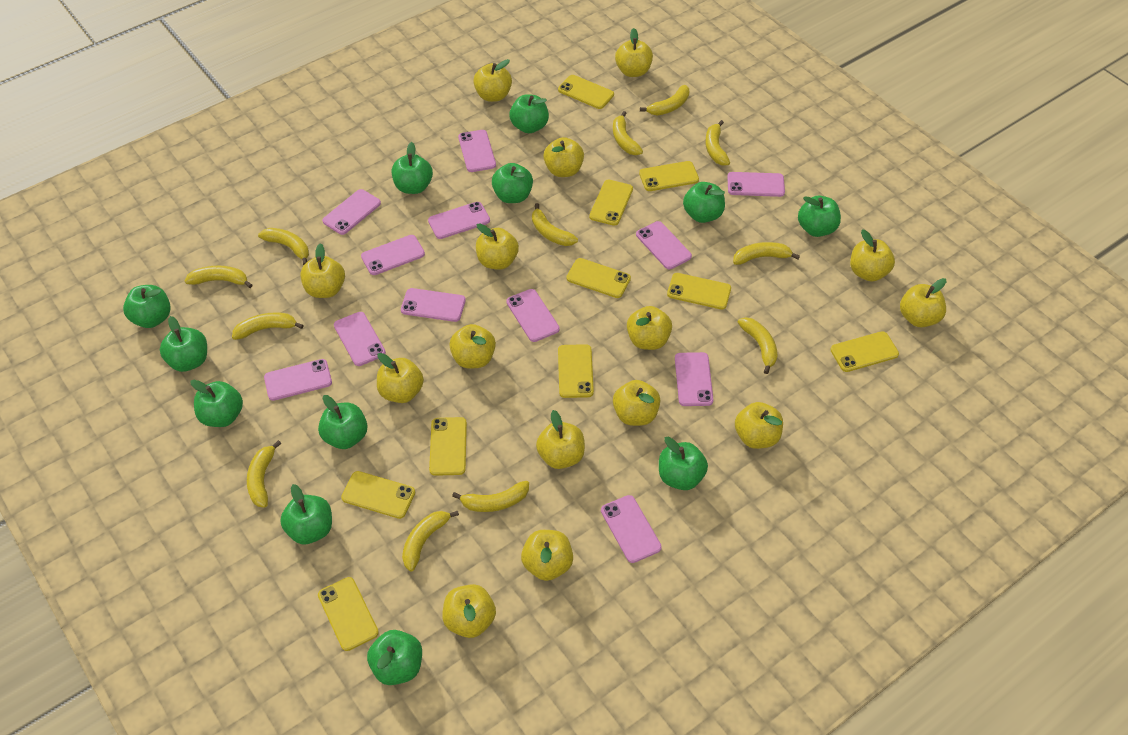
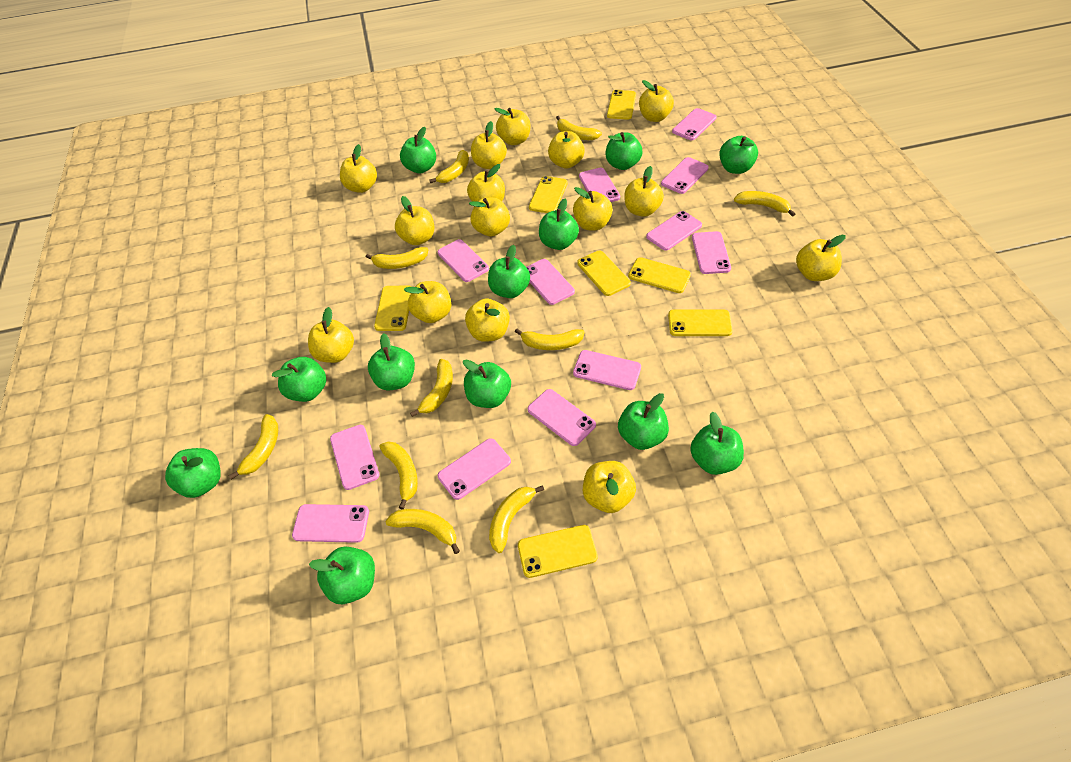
yellow banana: 12 -> 10
yellow phone: 10 -> 7

